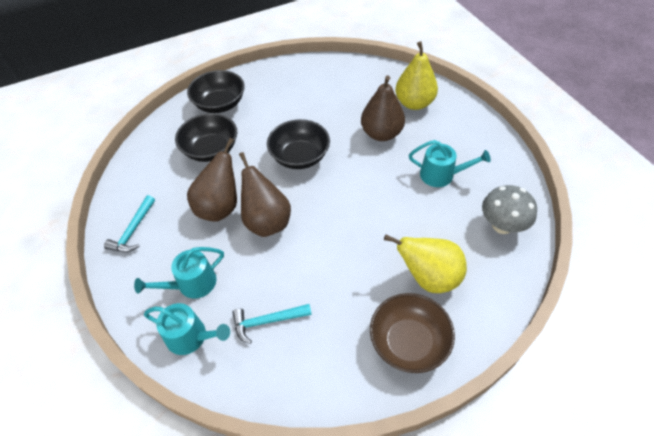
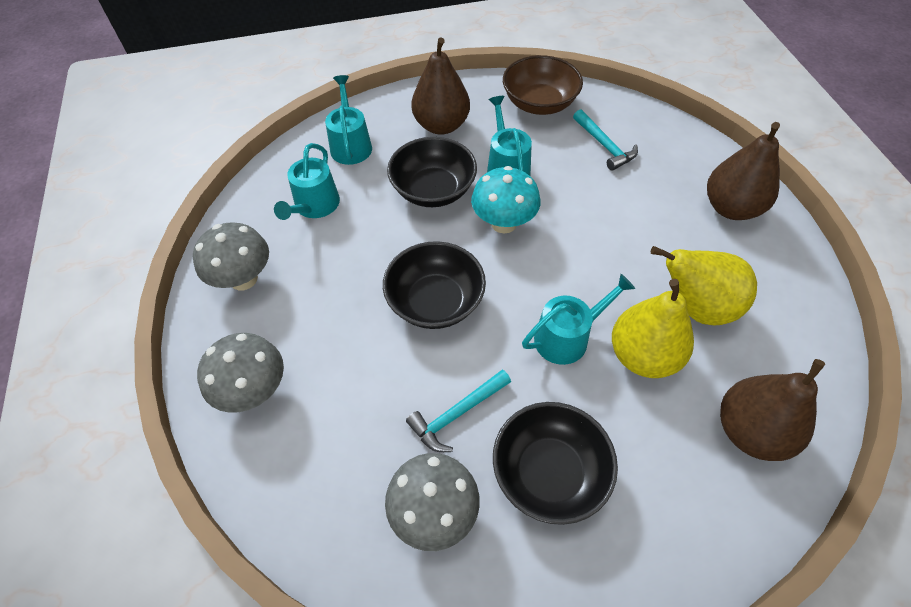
grey mushroom: 1 -> 3
turquoise mushroom: 0 -> 1
turquoise watering can: 3 -> 4

